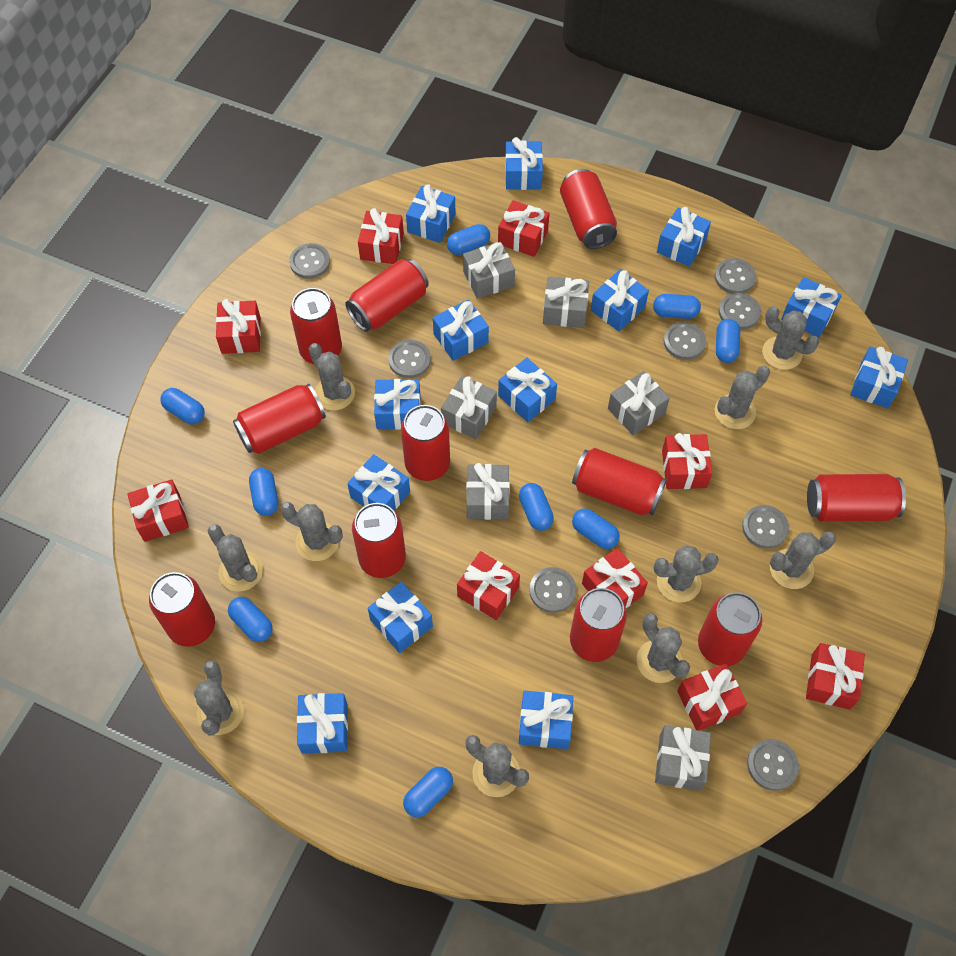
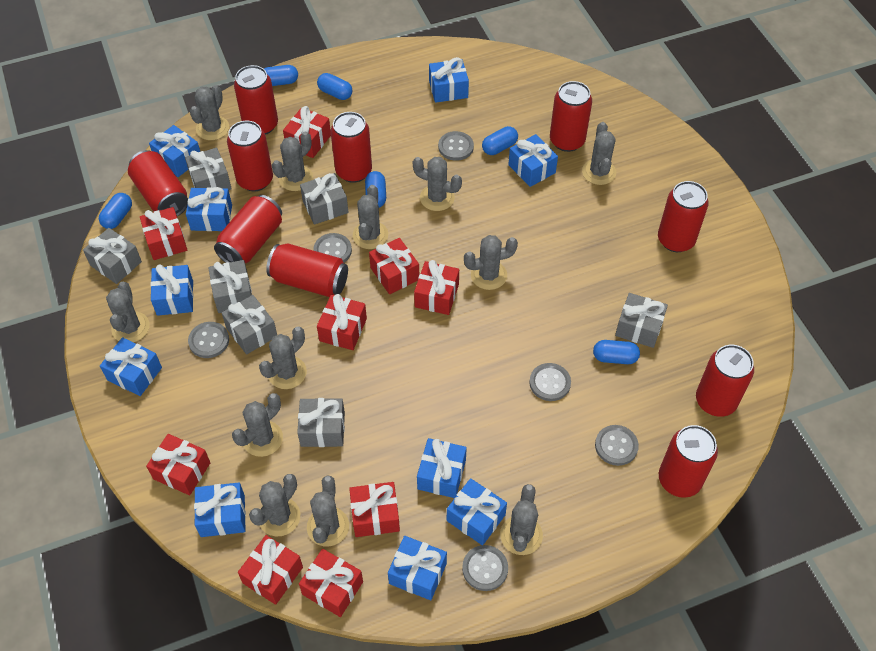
blue capsule: 9 -> 6
blue gift: 13 -> 10
grey button: 8 -> 6
grey cactus: 10 -> 12
grey gift: 6 -> 7
red can: 11 -> 10

